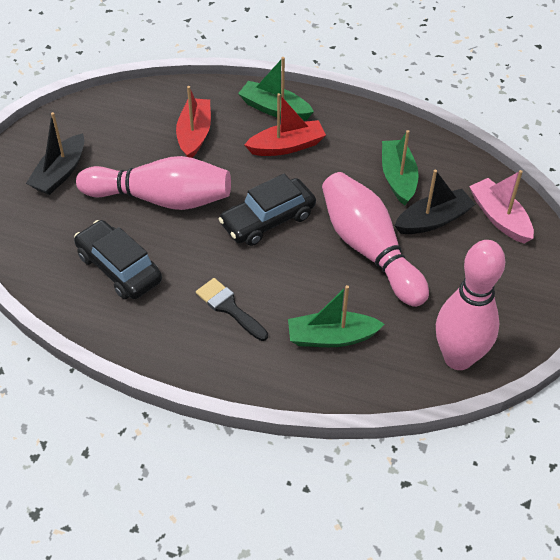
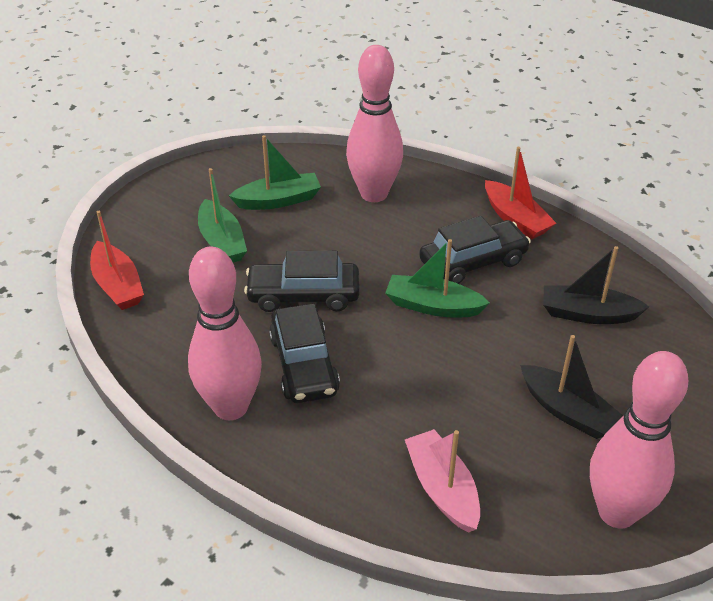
black brush: 1 -> 0
black car: 2 -> 3

